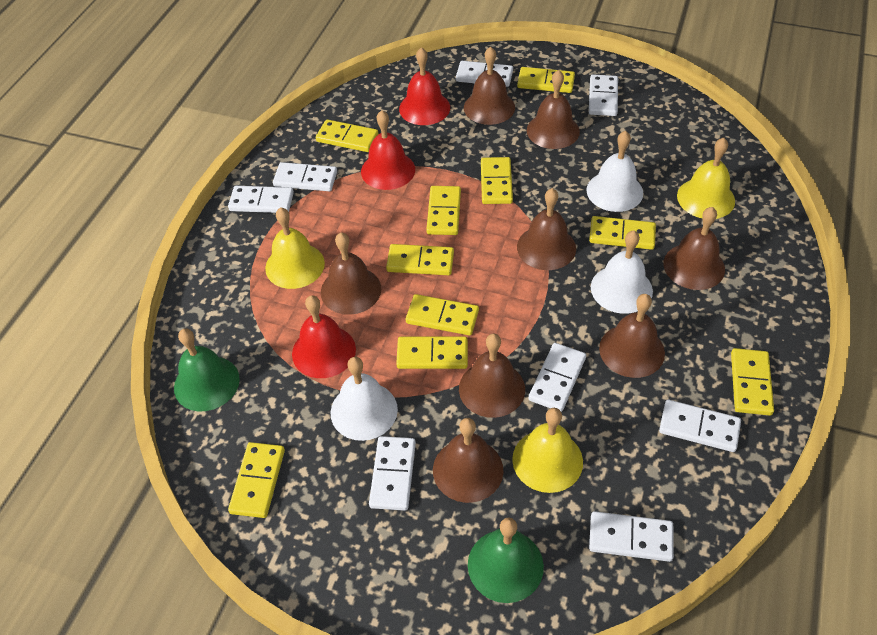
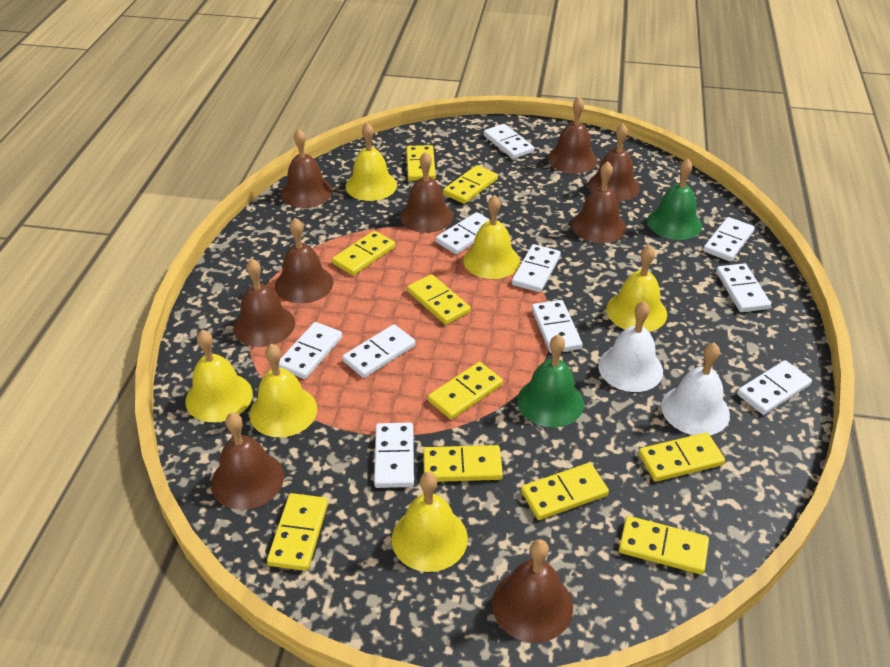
brown bell: 8 -> 9
red bell: 3 -> 0
white bell: 3 -> 2
white domino: 8 -> 10
yellow bell: 3 -> 6

